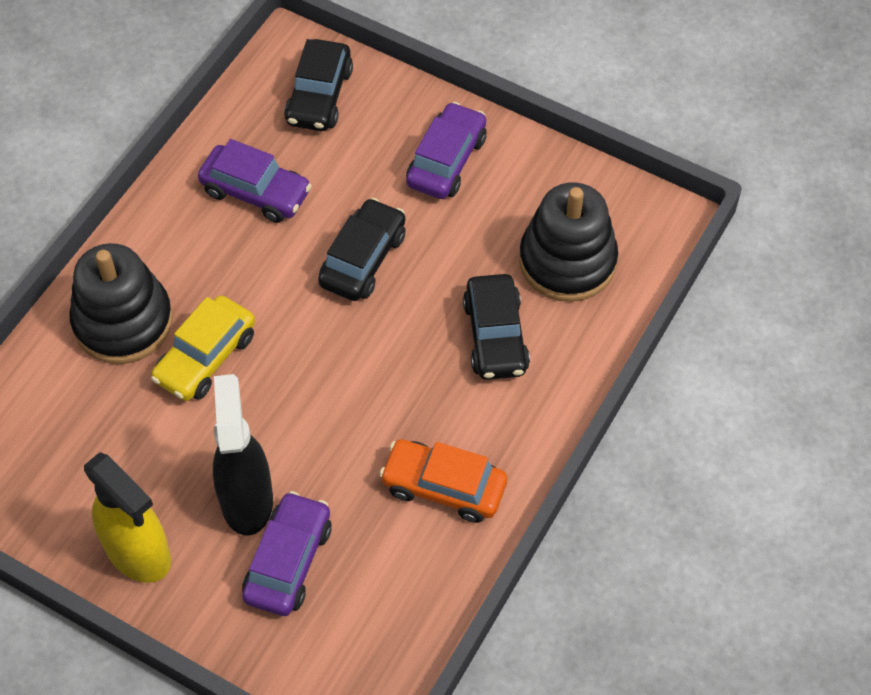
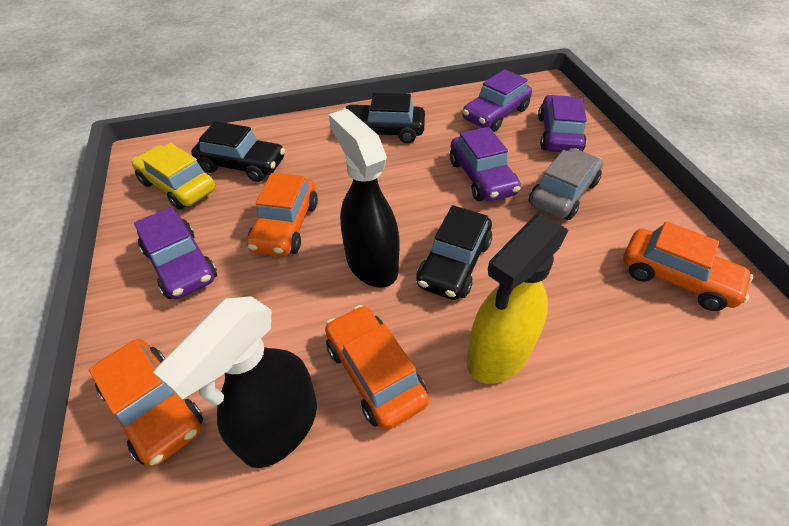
black spray bottle: 1 -> 2
black stacking toy: 2 -> 0
grey car: 0 -> 1
orange car: 1 -> 4
purple car: 3 -> 4

